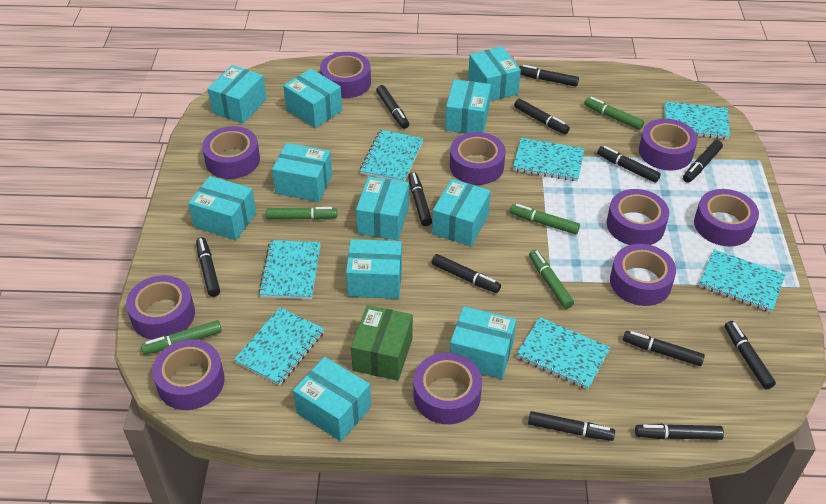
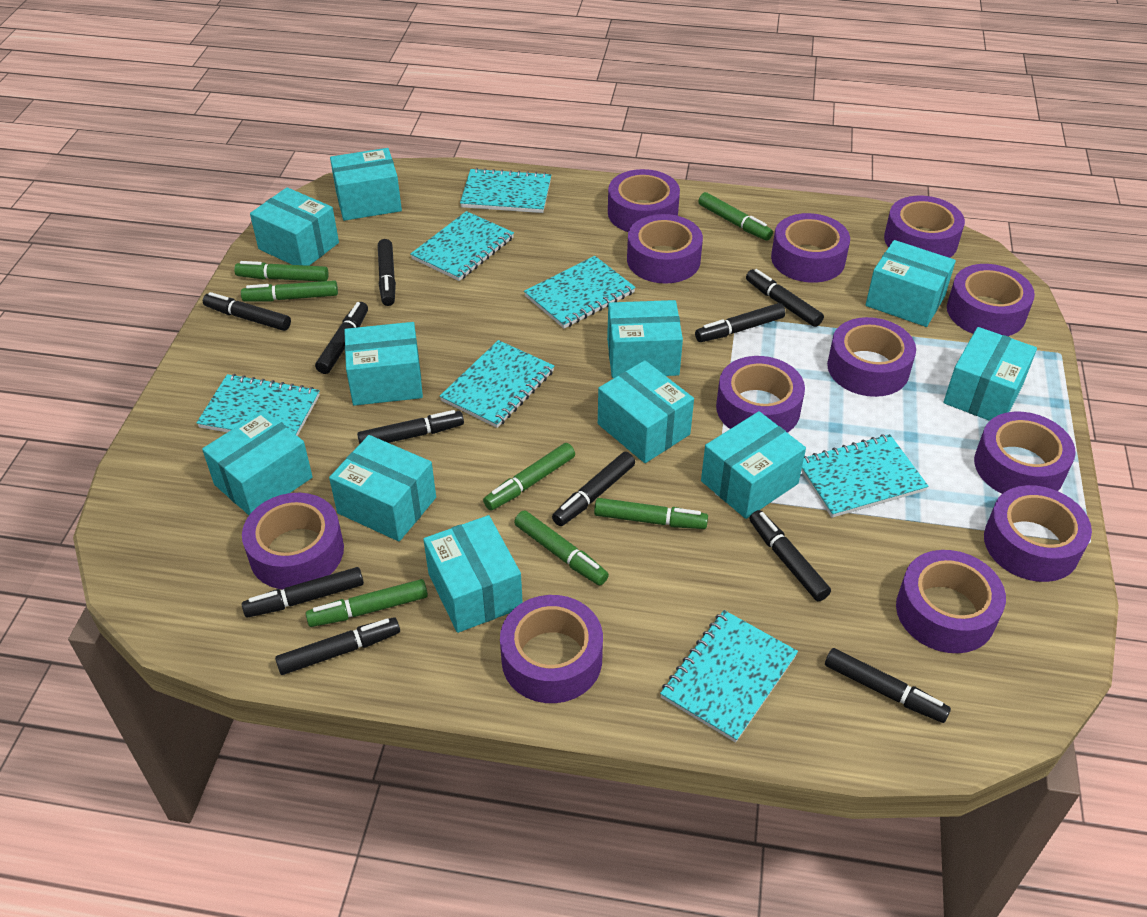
black marker: 12 -> 11
green box: 1 -> 0
green marker: 5 -> 7
purple tape: 10 -> 12

